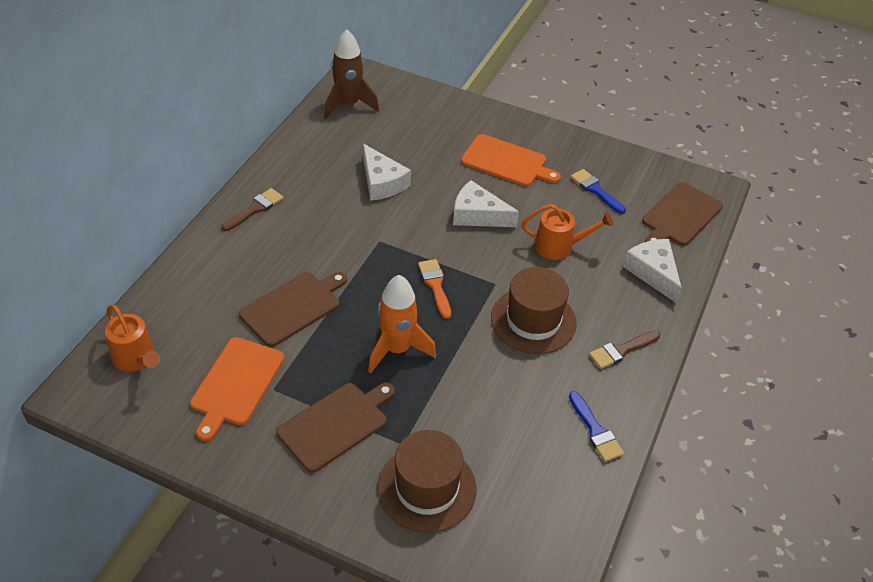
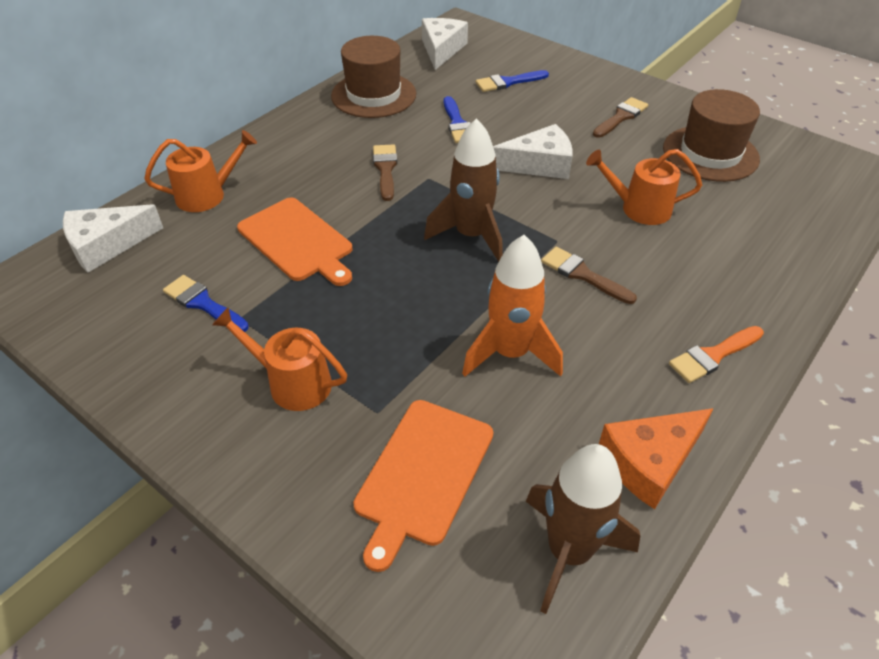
blue brush: 2 -> 3
brown brush: 2 -> 3
brown cutting board: 3 -> 0
brown rocket: 1 -> 2
orange cheese: 0 -> 1
orange watering can: 2 -> 3

